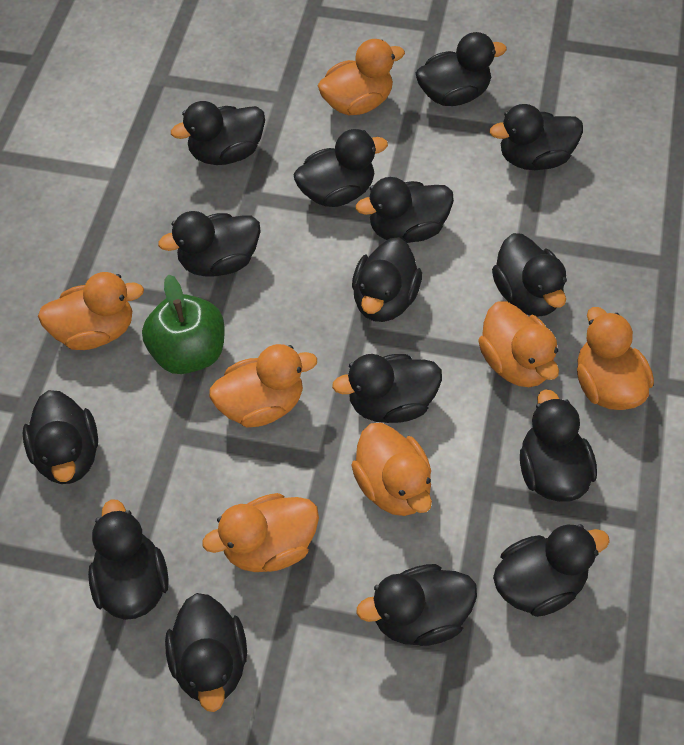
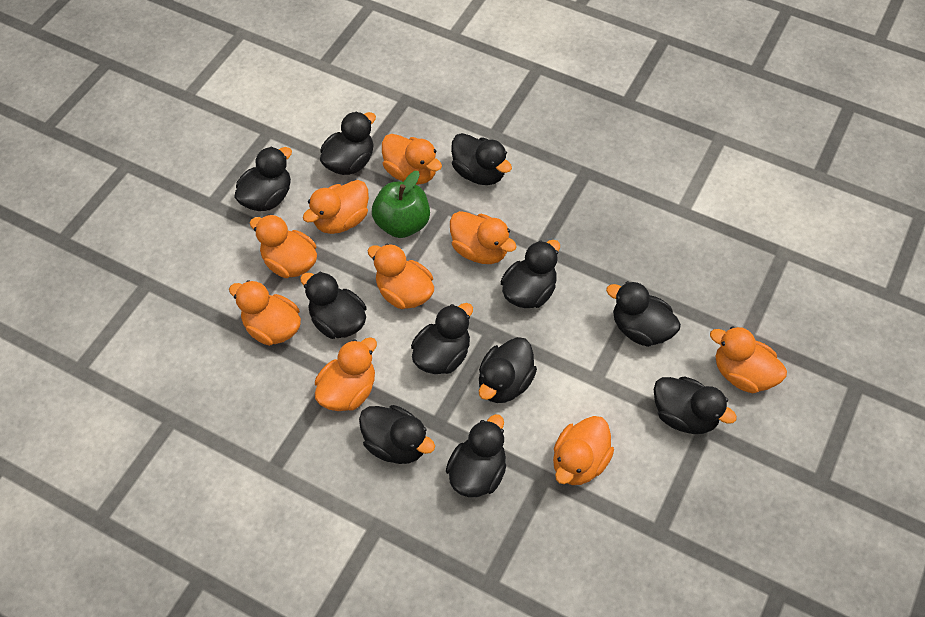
black duck: 15 -> 11
orange duck: 7 -> 9

